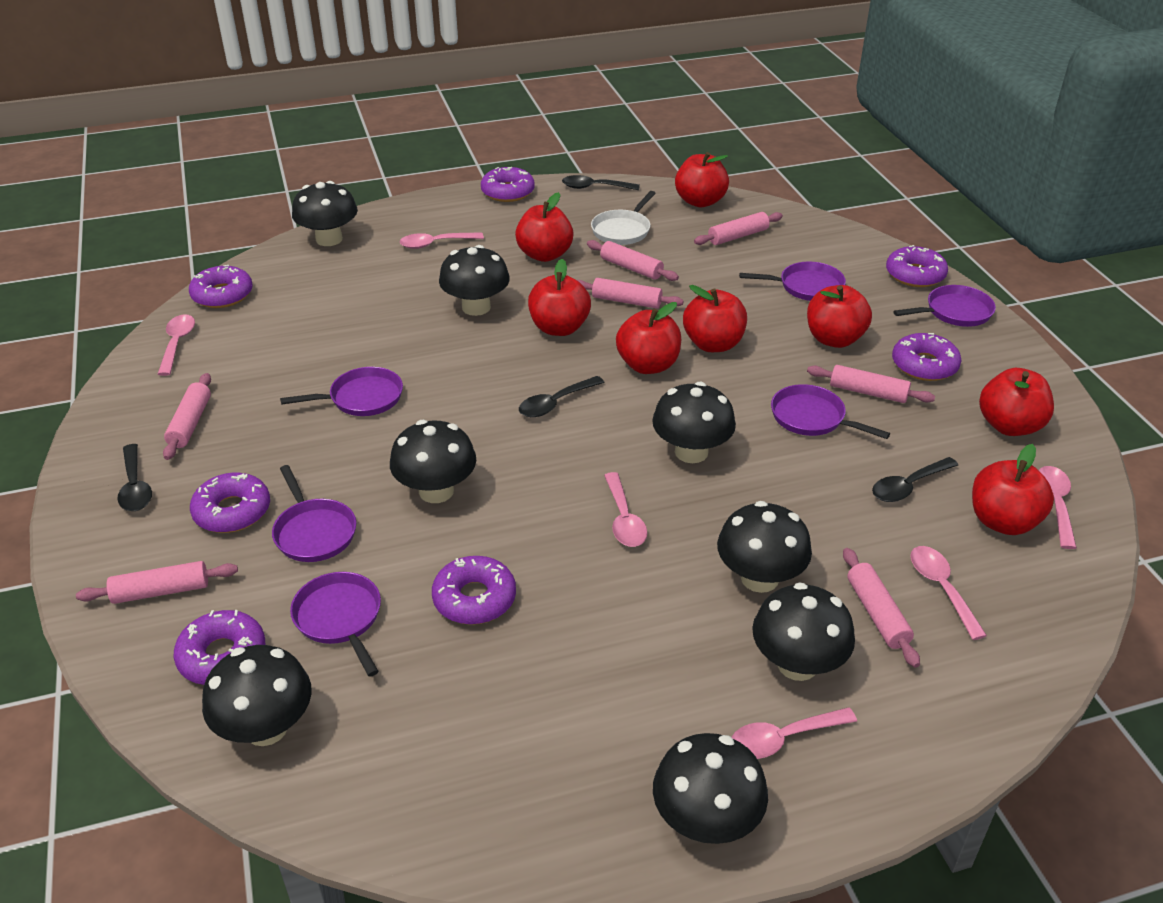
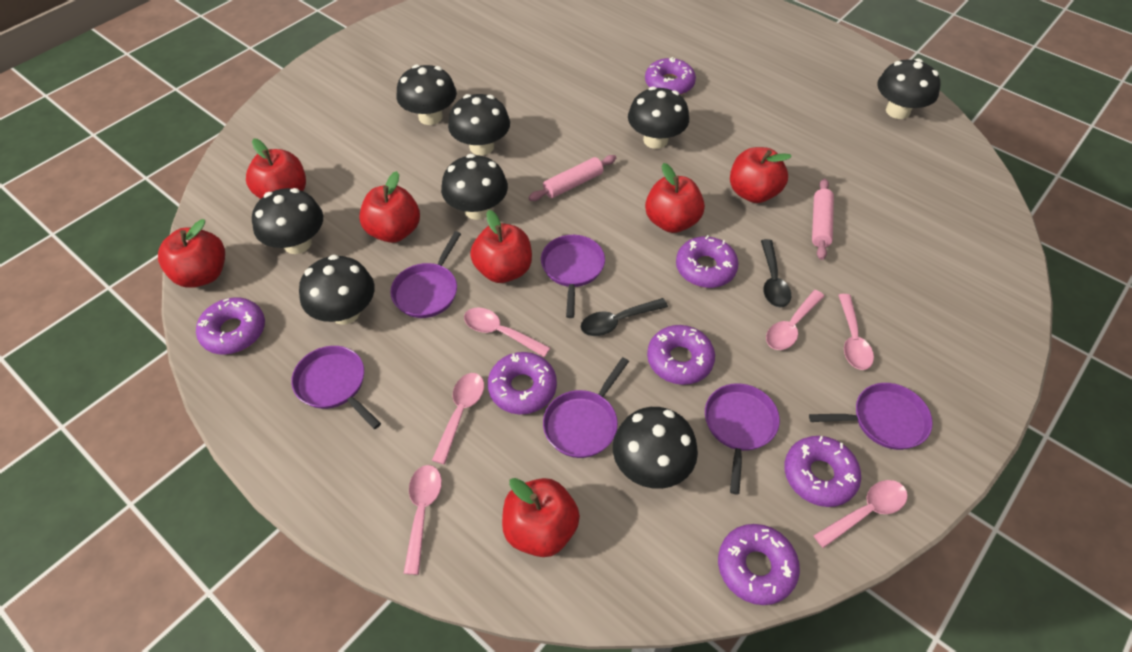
black spoon: 4 -> 2
pink rolling pin: 7 -> 2
red apple: 8 -> 7
white pan: 1 -> 0

